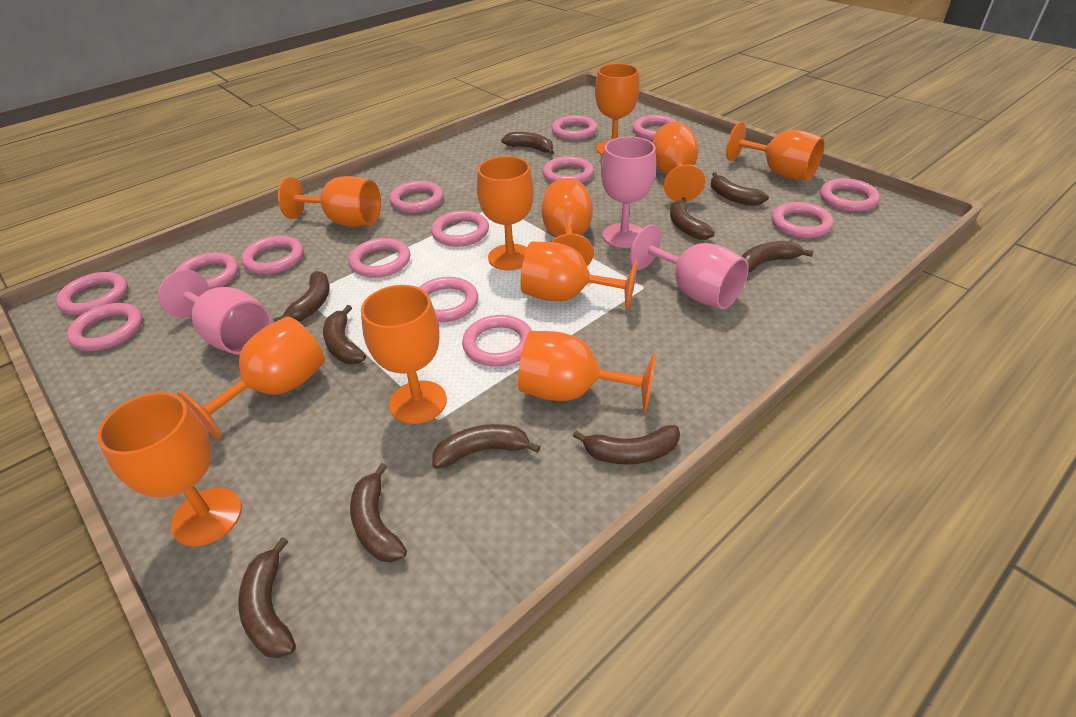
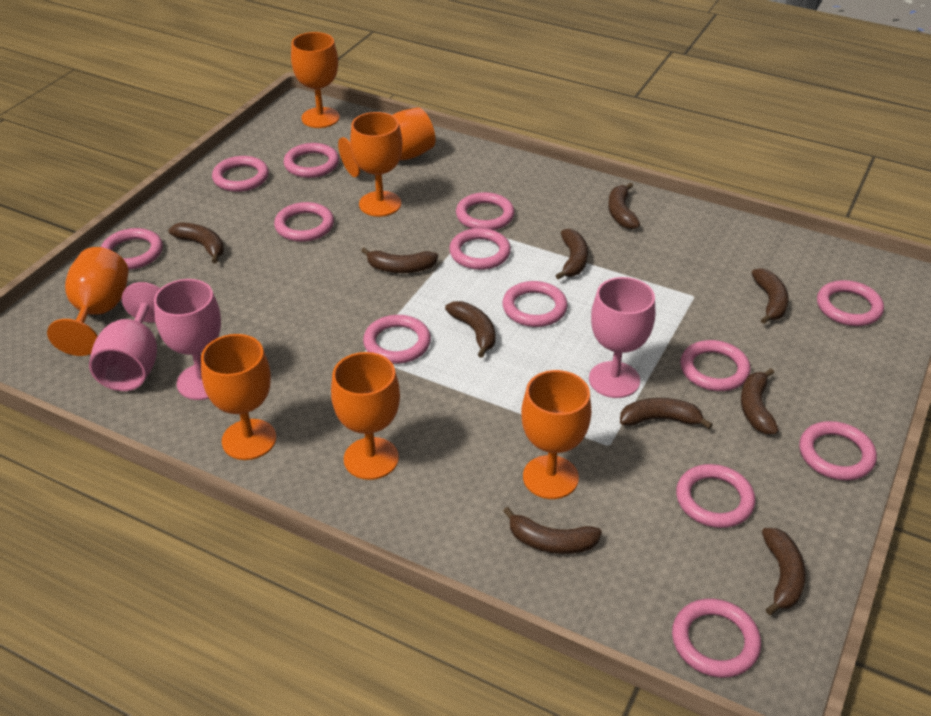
orange goblet: 11 -> 7
pink ring: 14 -> 13

